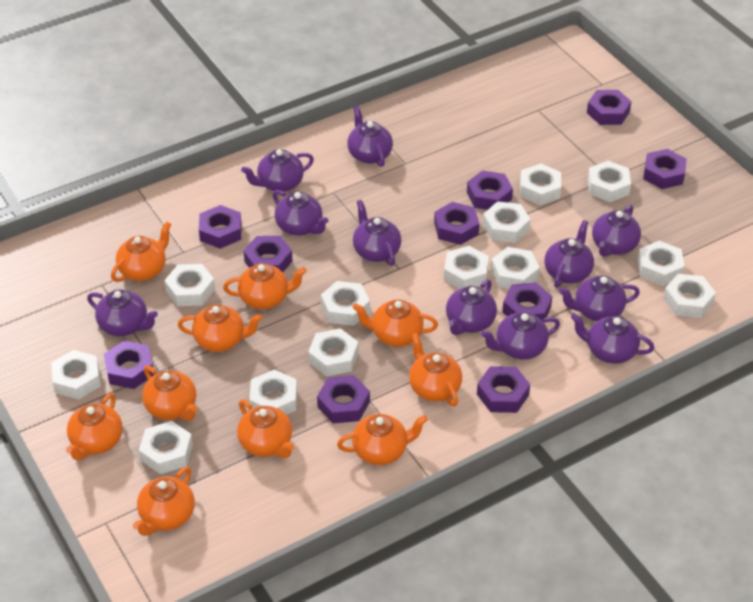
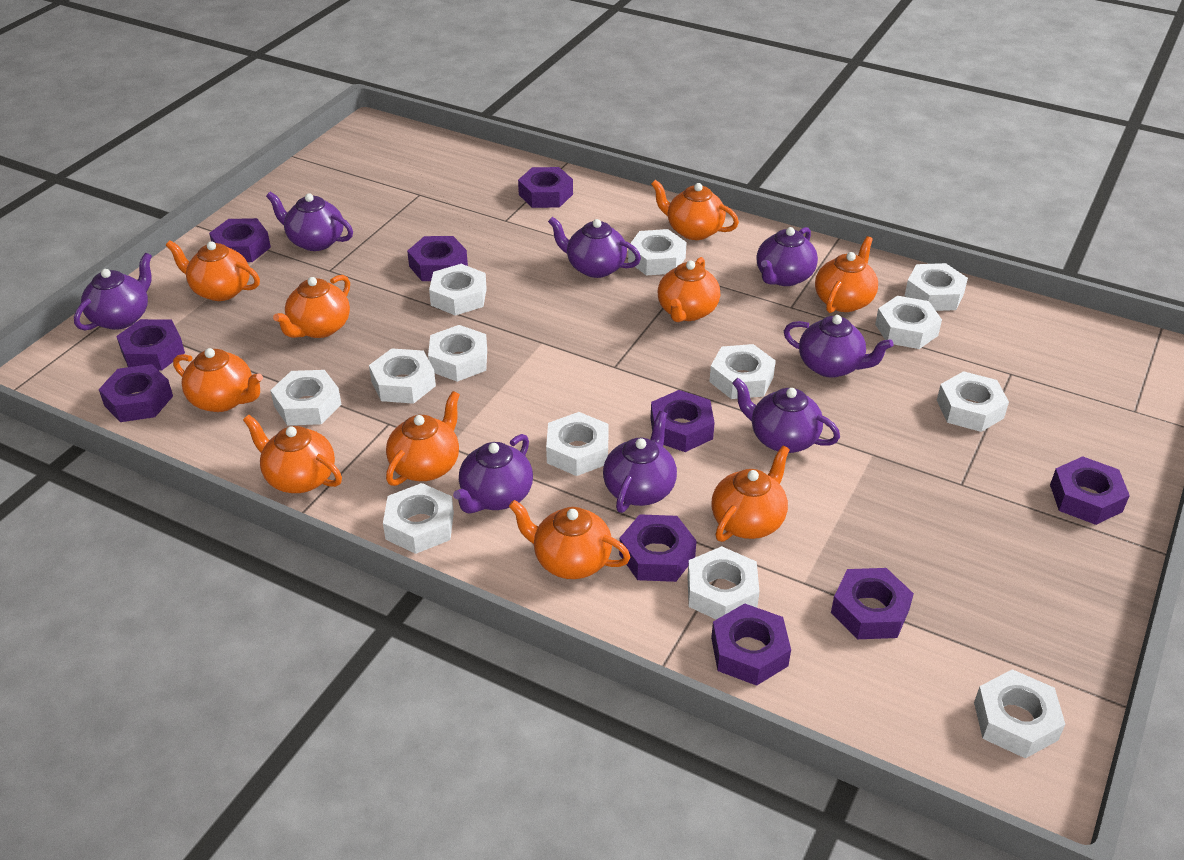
purple teapot: 11 -> 8

